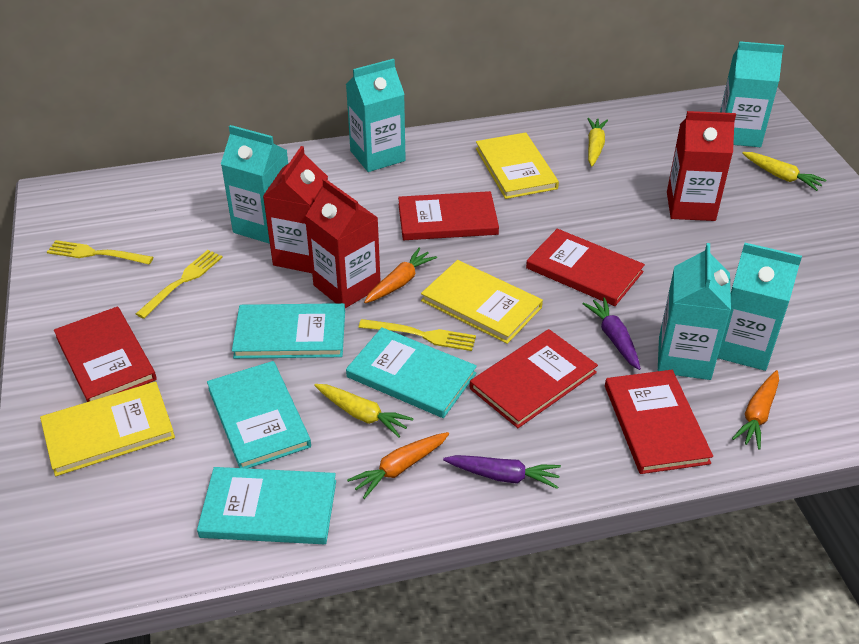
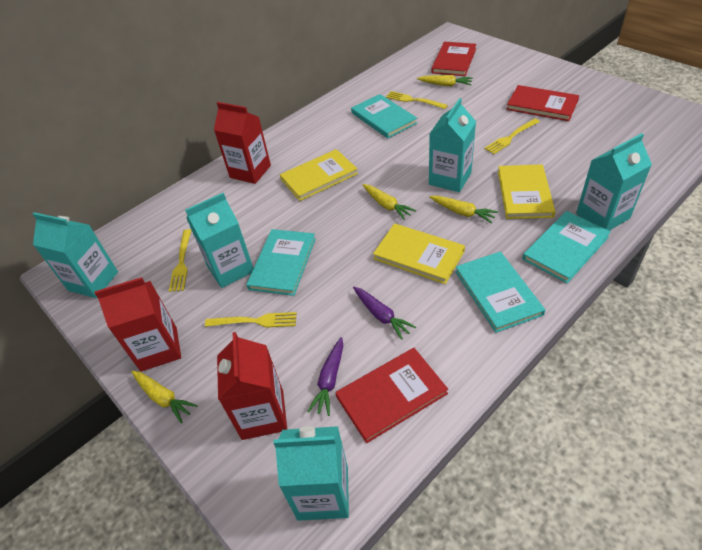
orange carrot: 3 -> 0
red book: 5 -> 3
yellow carrot: 3 -> 4
yellow fork: 3 -> 4

